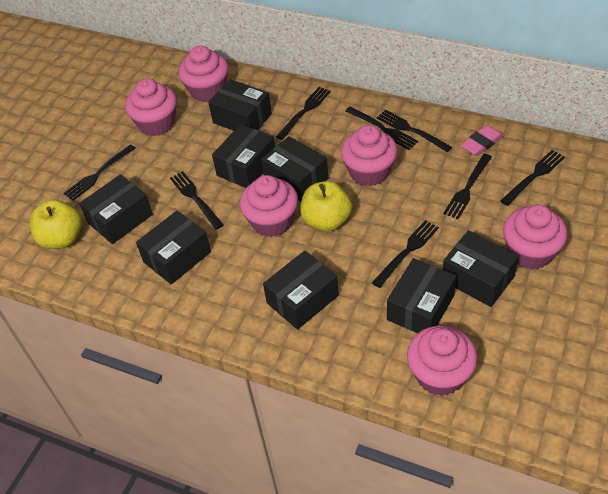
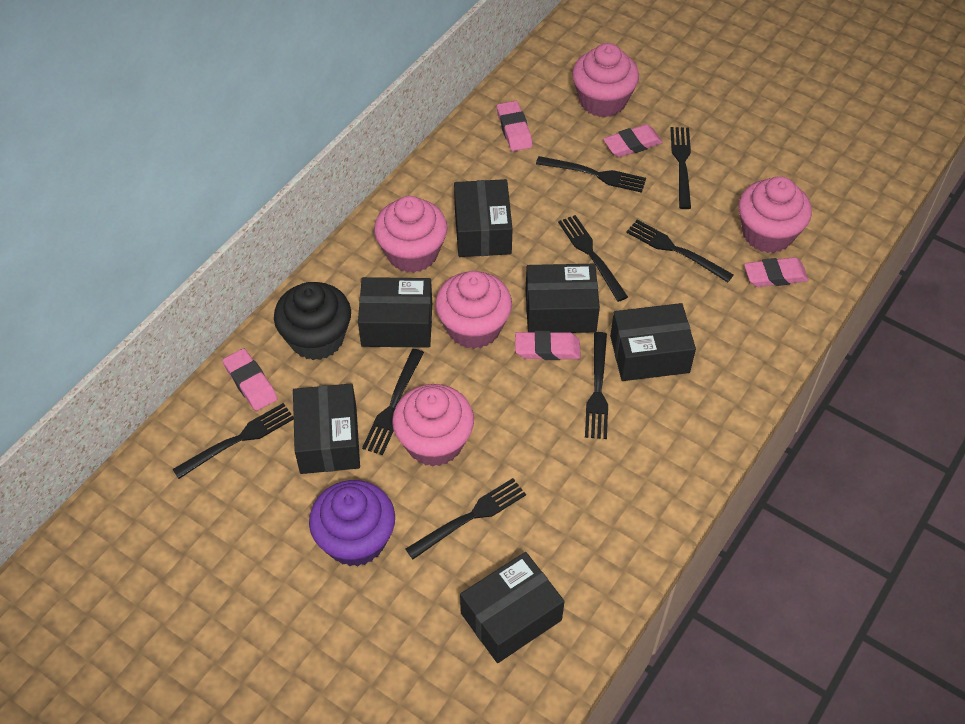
black box: 8 -> 6
black cupcake: 0 -> 1
pink cupcake: 6 -> 5
pink eraser: 1 -> 5
purple cupcake: 0 -> 1
yellow apple: 2 -> 0

